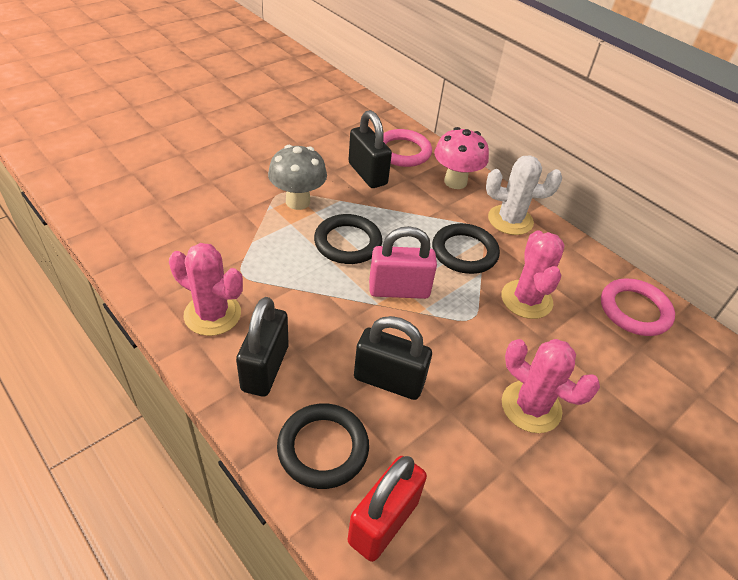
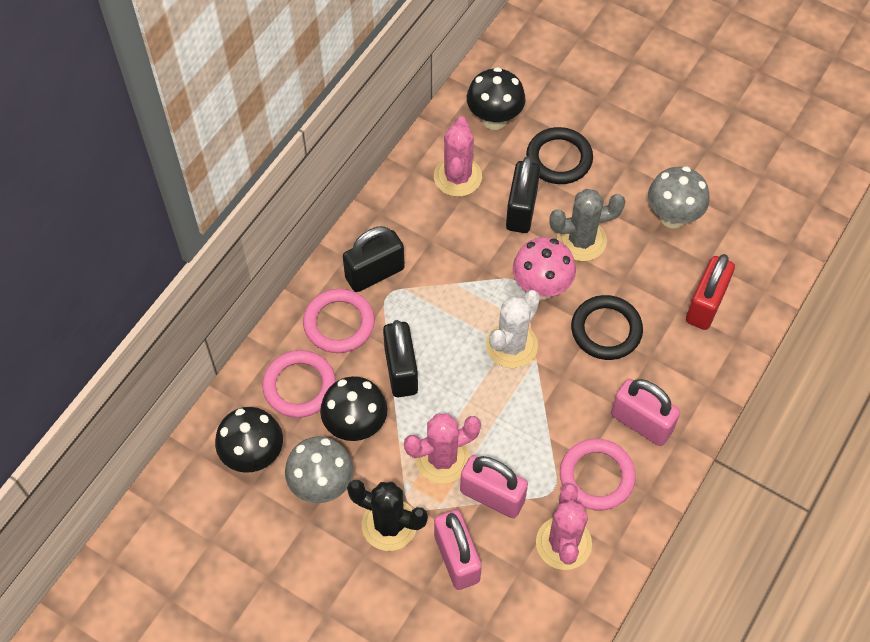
black cactus: 0 -> 1
black mushroom: 0 -> 3
black ring: 3 -> 2
grey cactus: 0 -> 1
grey mushroom: 1 -> 2
pink padlock: 1 -> 3
pink ring: 2 -> 3

